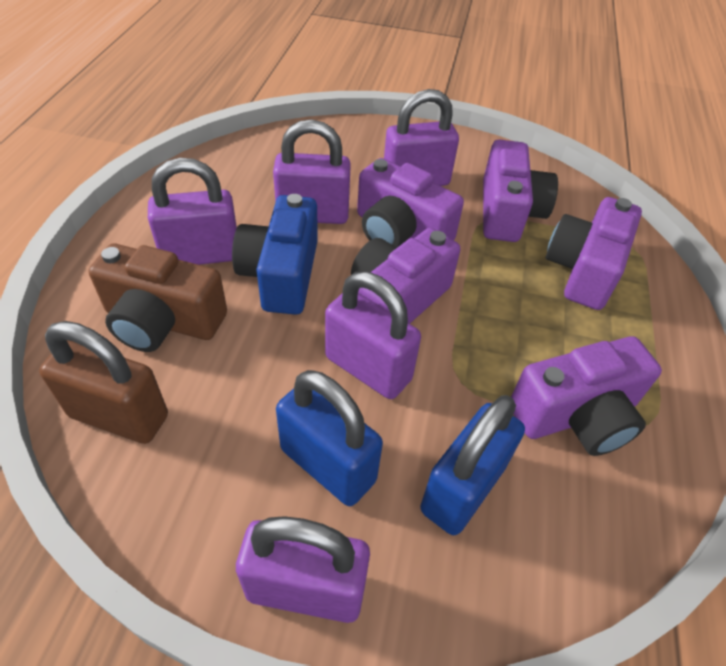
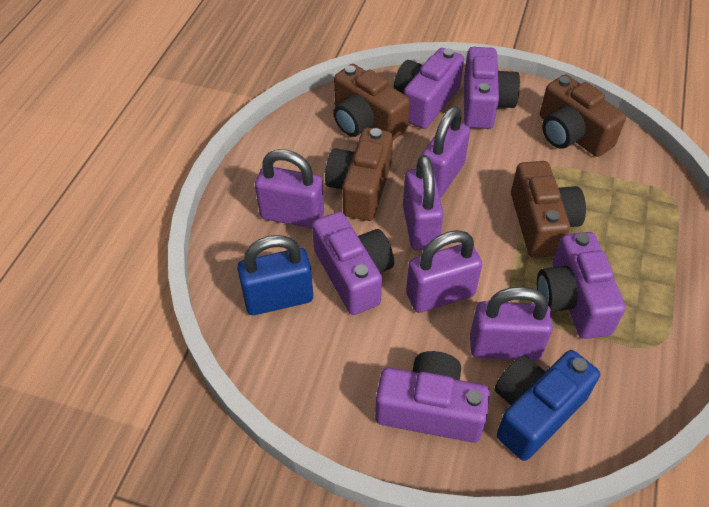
blue padlock: 2 -> 1
brown camera: 1 -> 4
brown padlock: 1 -> 0

